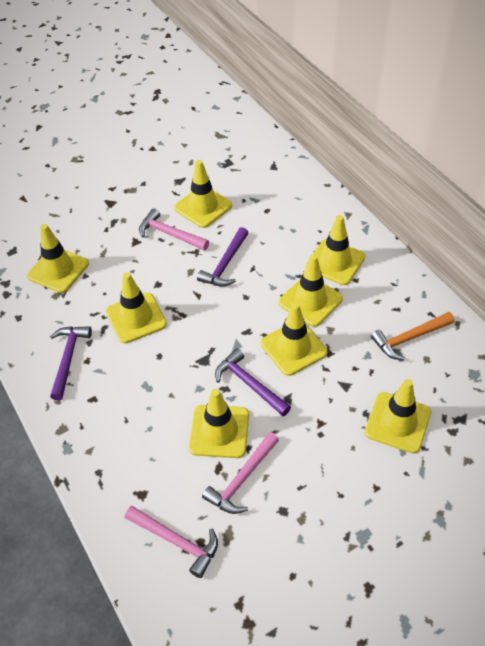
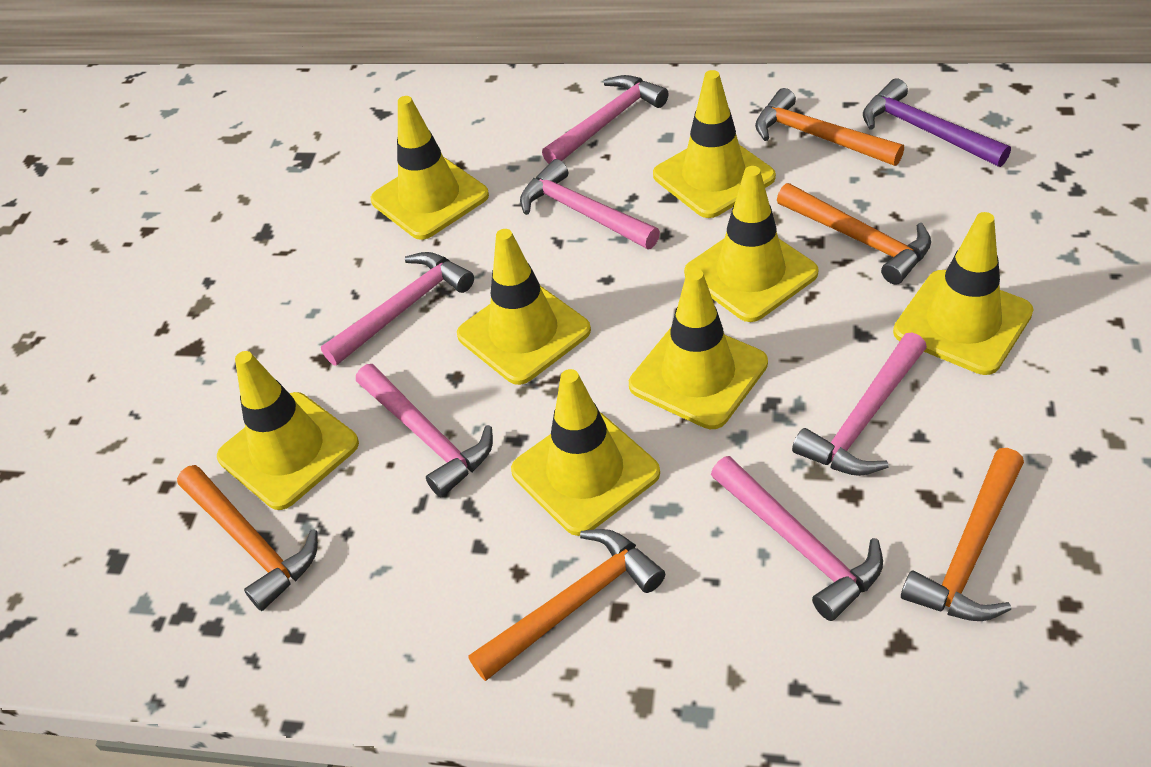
orange hammer: 1 -> 5
pink hammer: 3 -> 6
purple hammer: 3 -> 1

